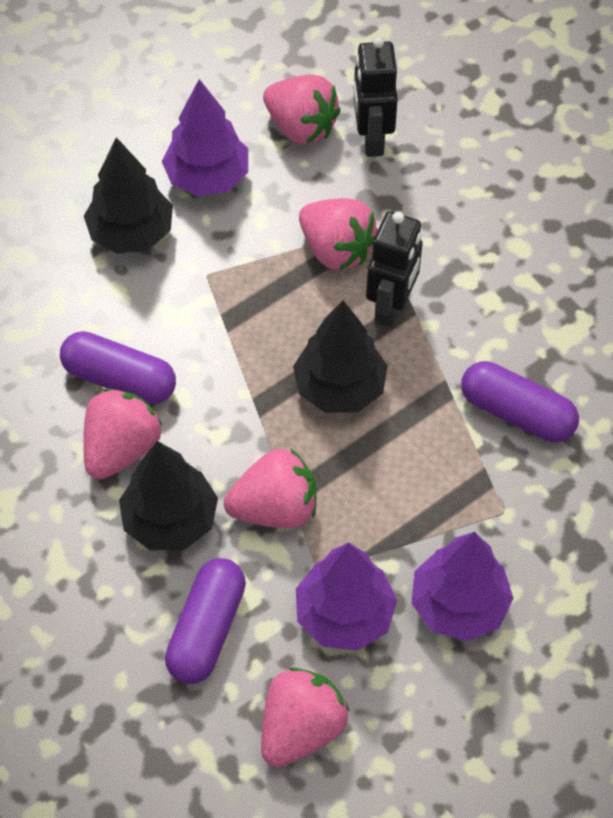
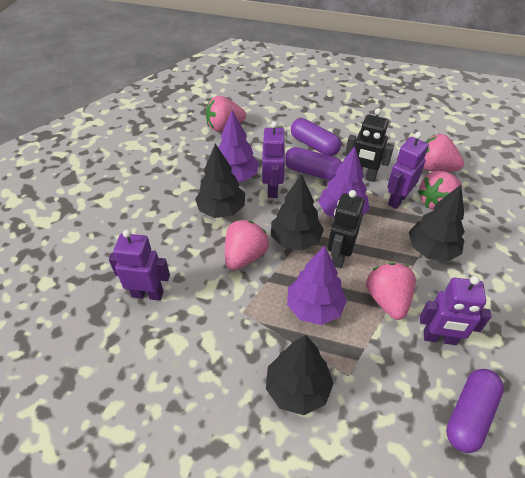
black tree: 3 -> 4
purple robot: 0 -> 4

